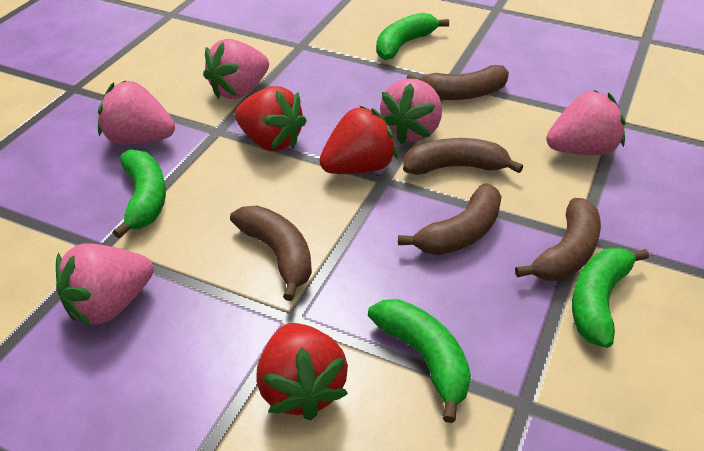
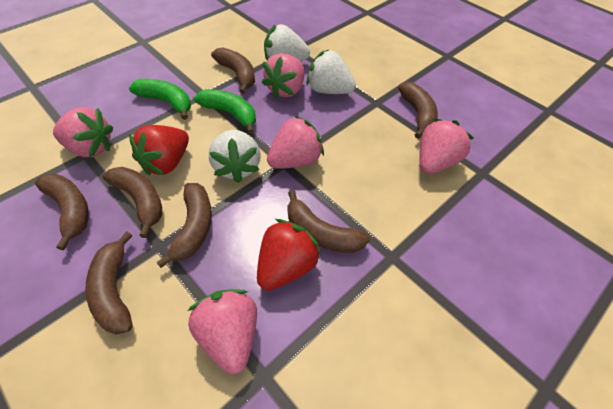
brown banana: 5 -> 7
green banana: 4 -> 2
red strawberry: 3 -> 2
white strawberry: 0 -> 3

